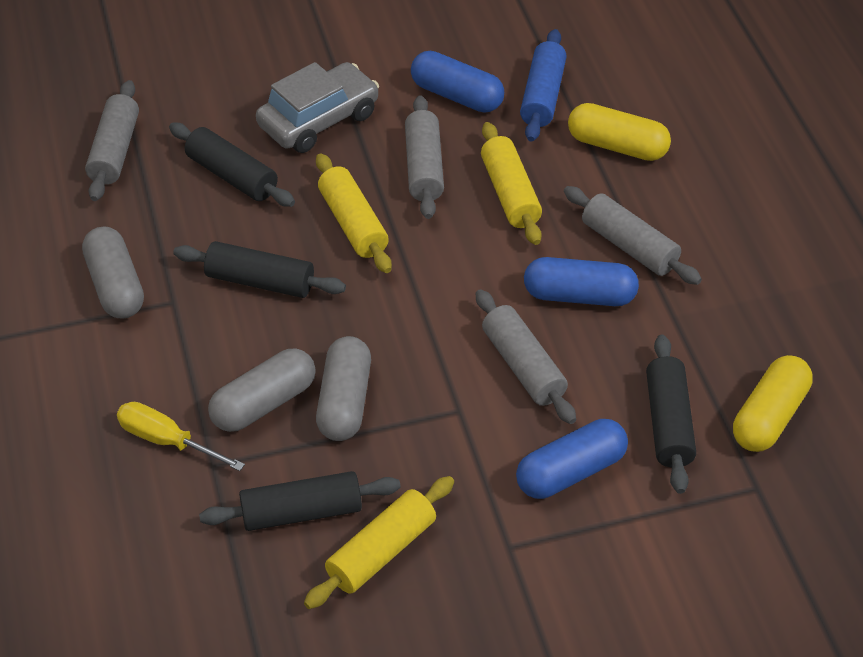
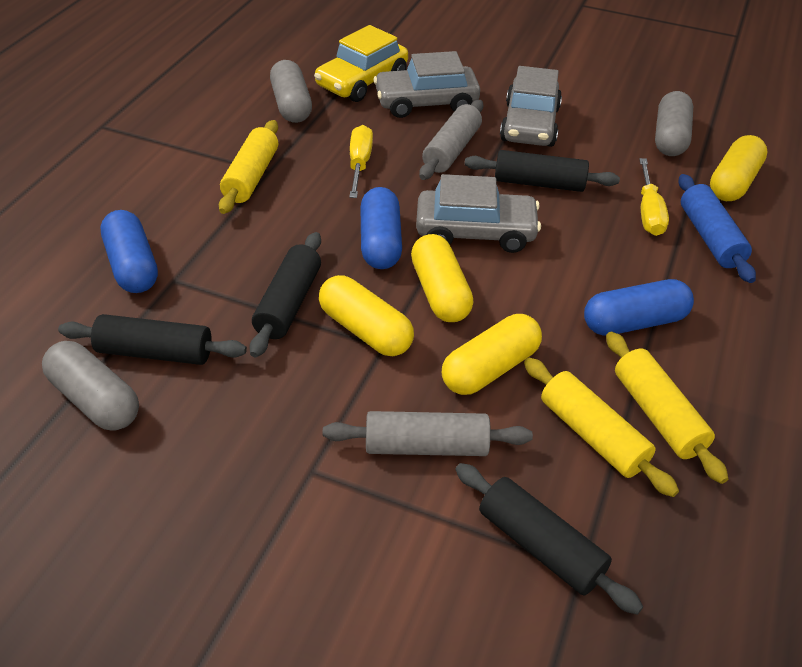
grey car: 1 -> 3
grey rolling pin: 4 -> 2
yellow capsule: 2 -> 4
yellow car: 0 -> 1
yellow screwdriver: 1 -> 2

